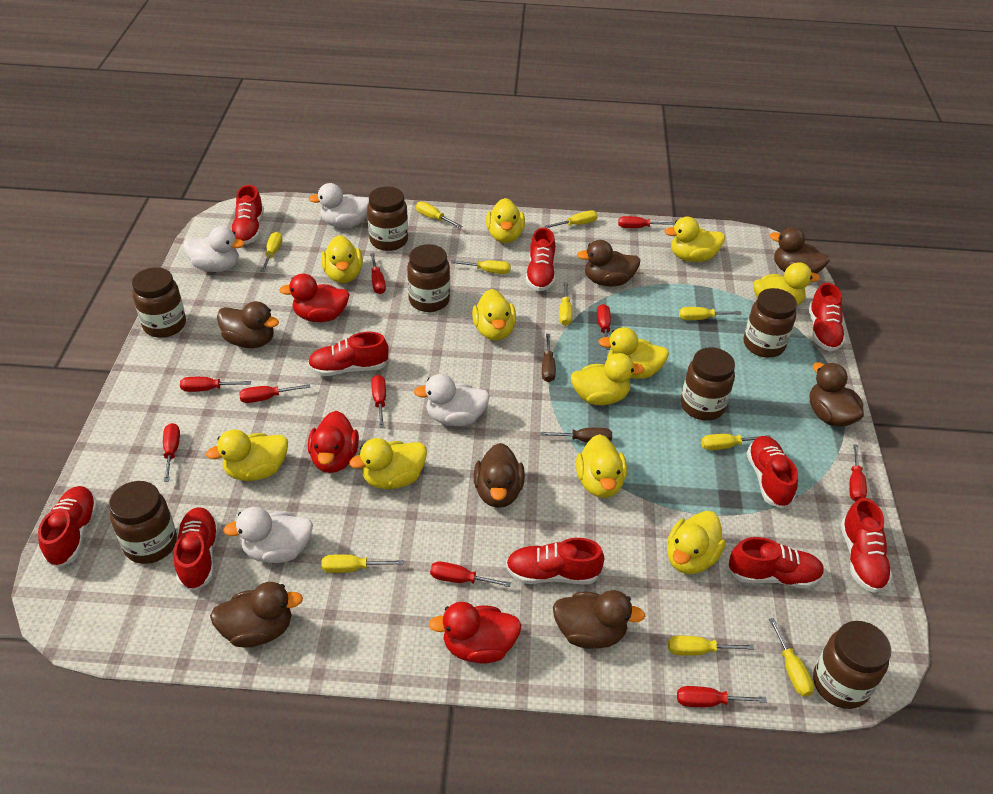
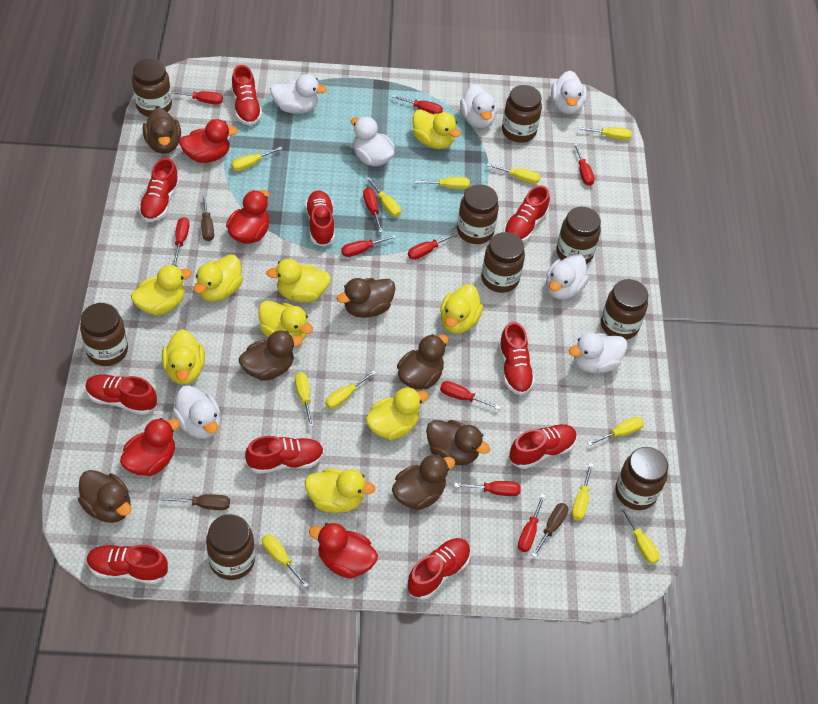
brown jar: 7 -> 9
brown screwdriver: 2 -> 3
red duck: 3 -> 4
white duck: 4 -> 7
yellow duck: 11 -> 9
yellow screwdriver: 10 -> 11

